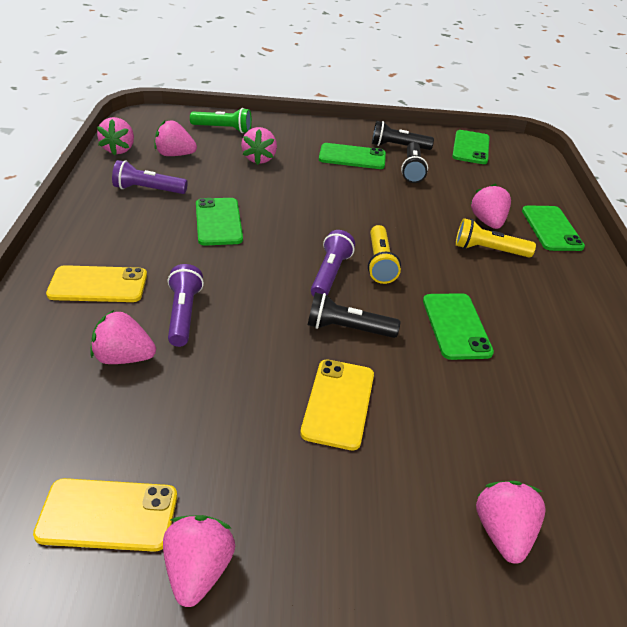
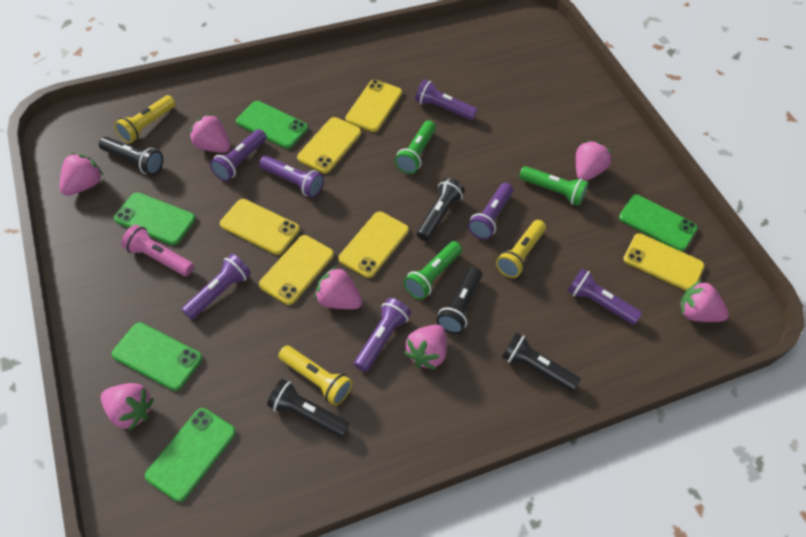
black flashlight: 3 -> 5
green flashlight: 1 -> 3
pink flashlight: 0 -> 1
purple flashlight: 3 -> 7
yellow flashlight: 2 -> 3
yellow phone: 3 -> 6

